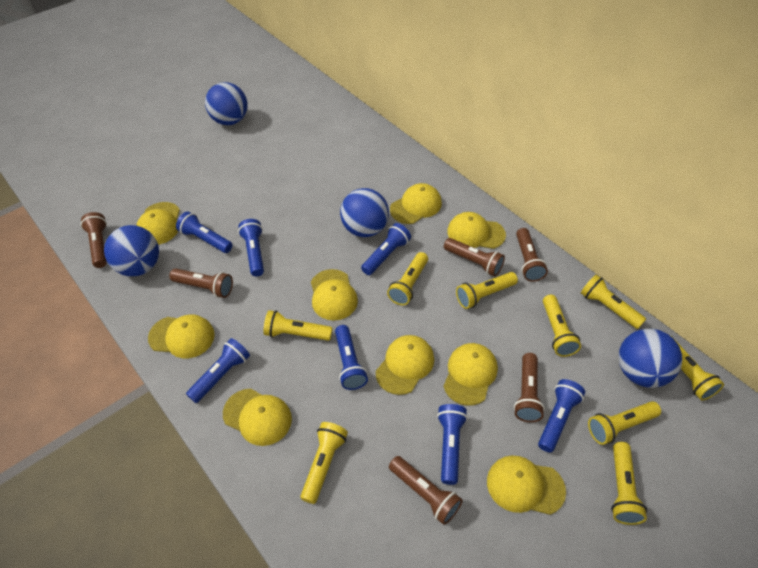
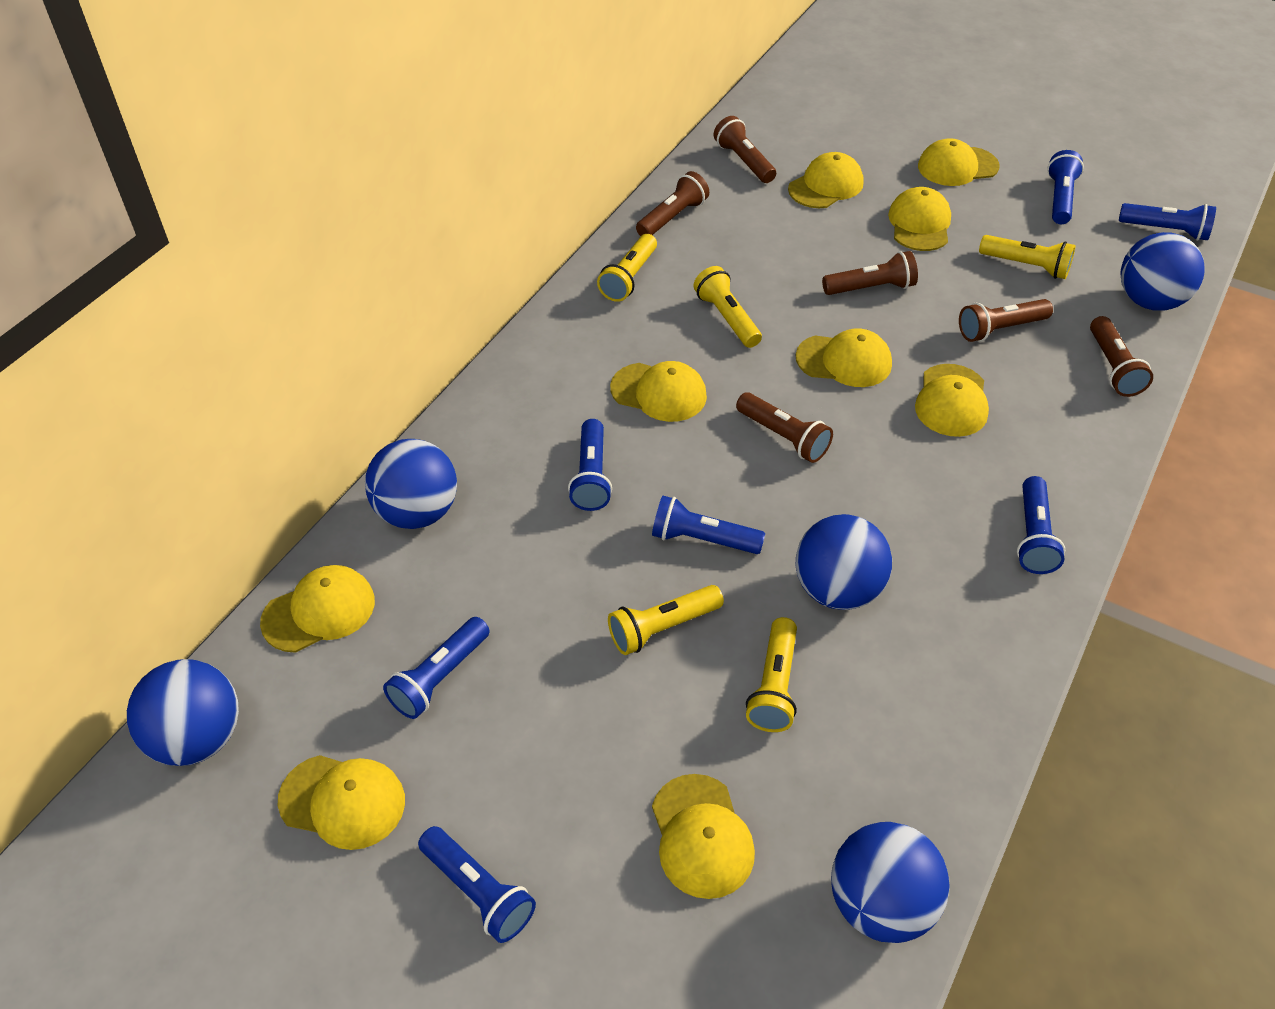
blue ball: 4 -> 5
yellow flashlight: 9 -> 5

